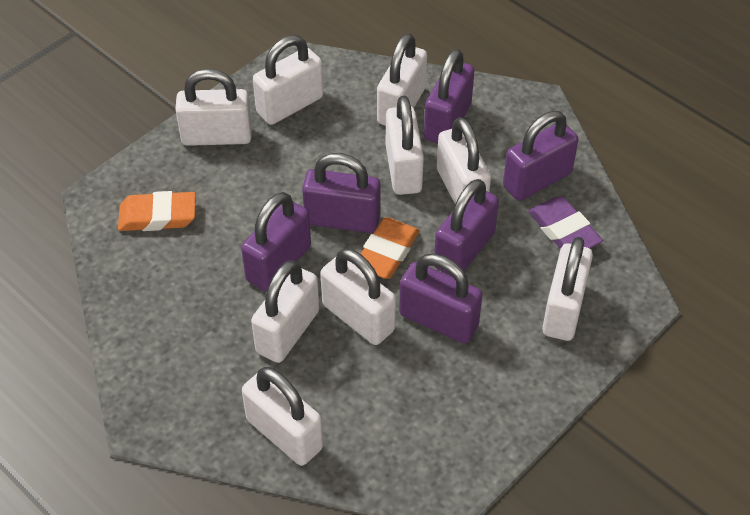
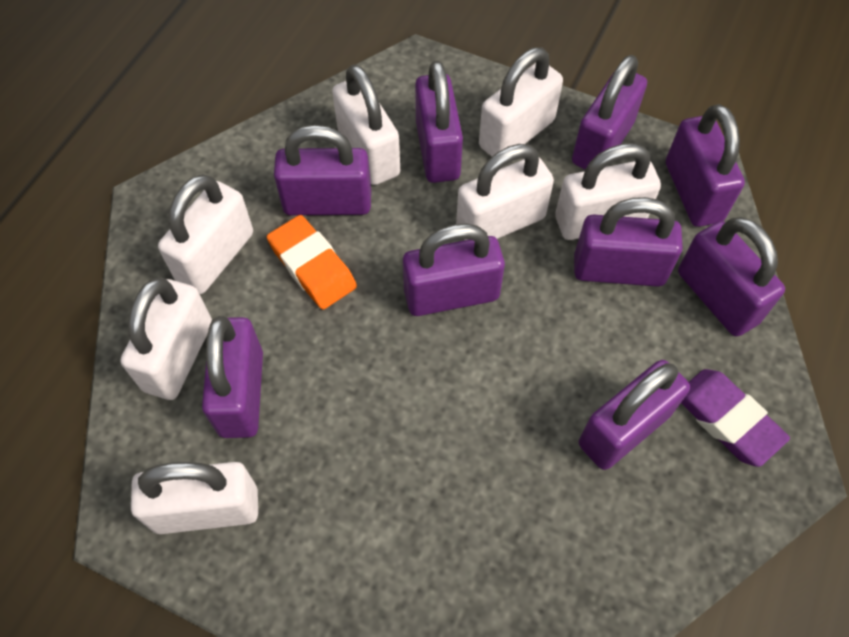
orange eraser: 2 -> 1
purple padlock: 6 -> 9
white padlock: 9 -> 7

